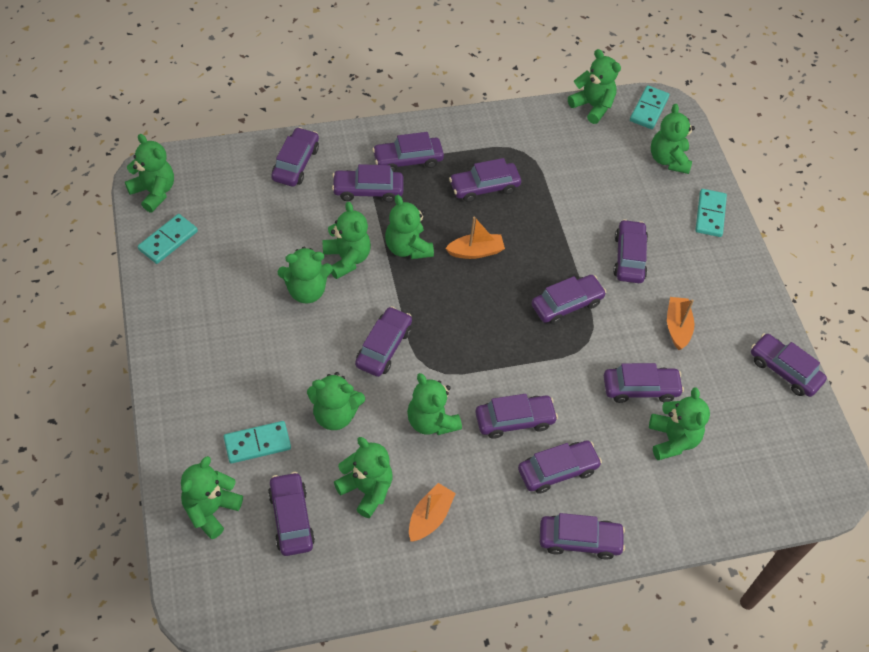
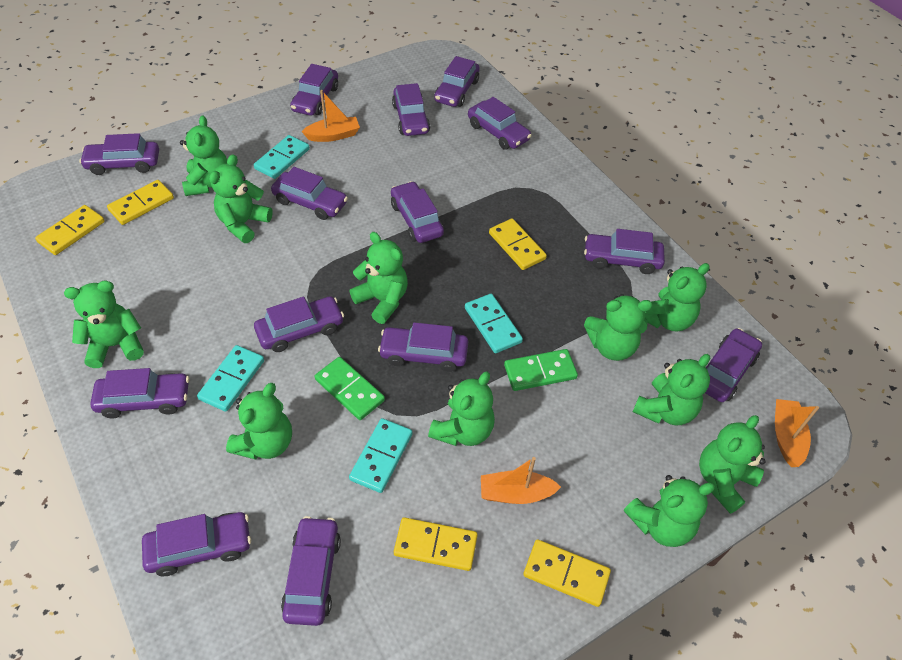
green domino: 0 -> 2
purple car: 13 -> 14
yellow domino: 0 -> 5

